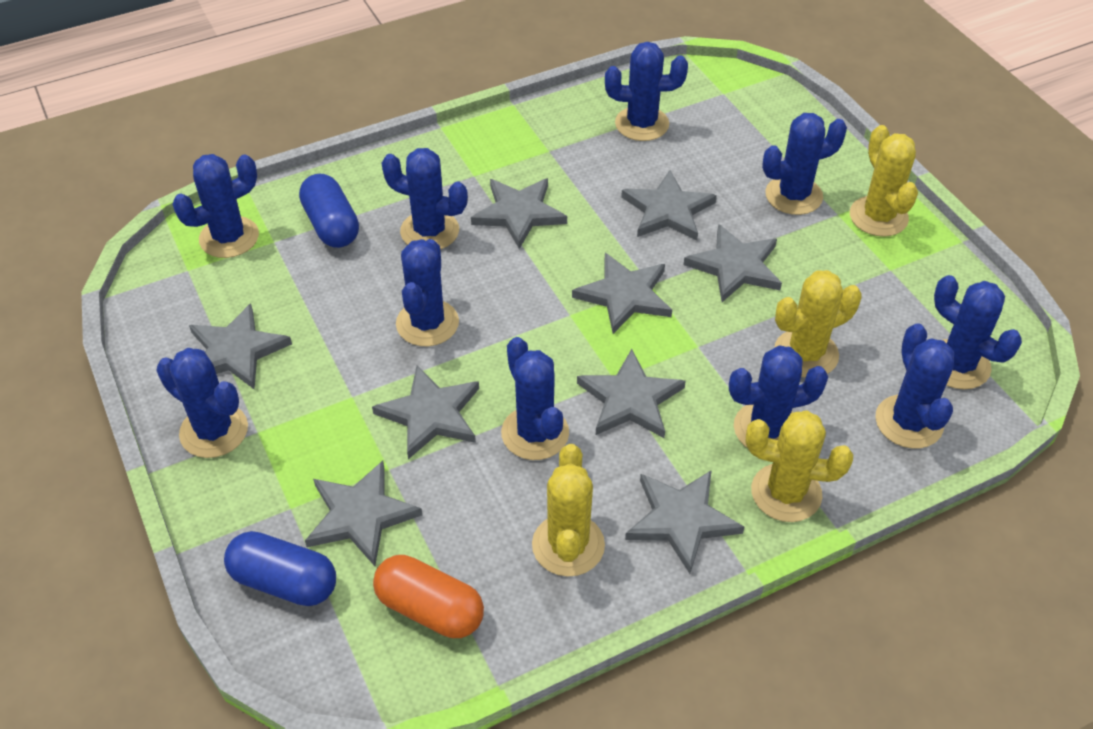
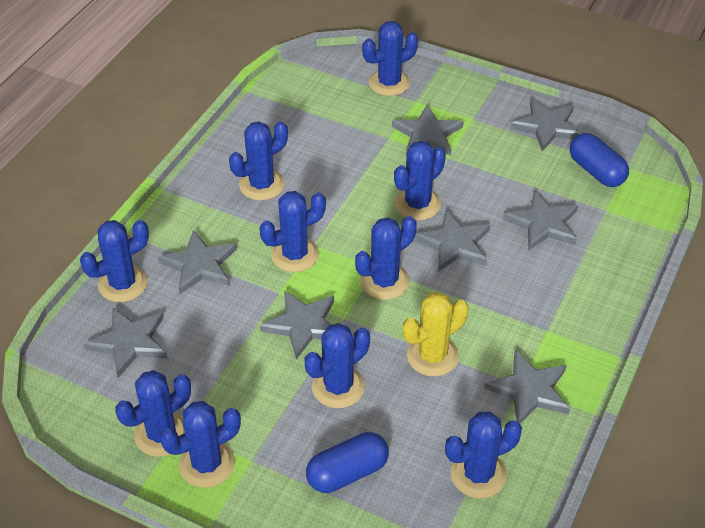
grey star: 9 -> 8
orange capsule: 1 -> 0
yellow cactus: 4 -> 1

